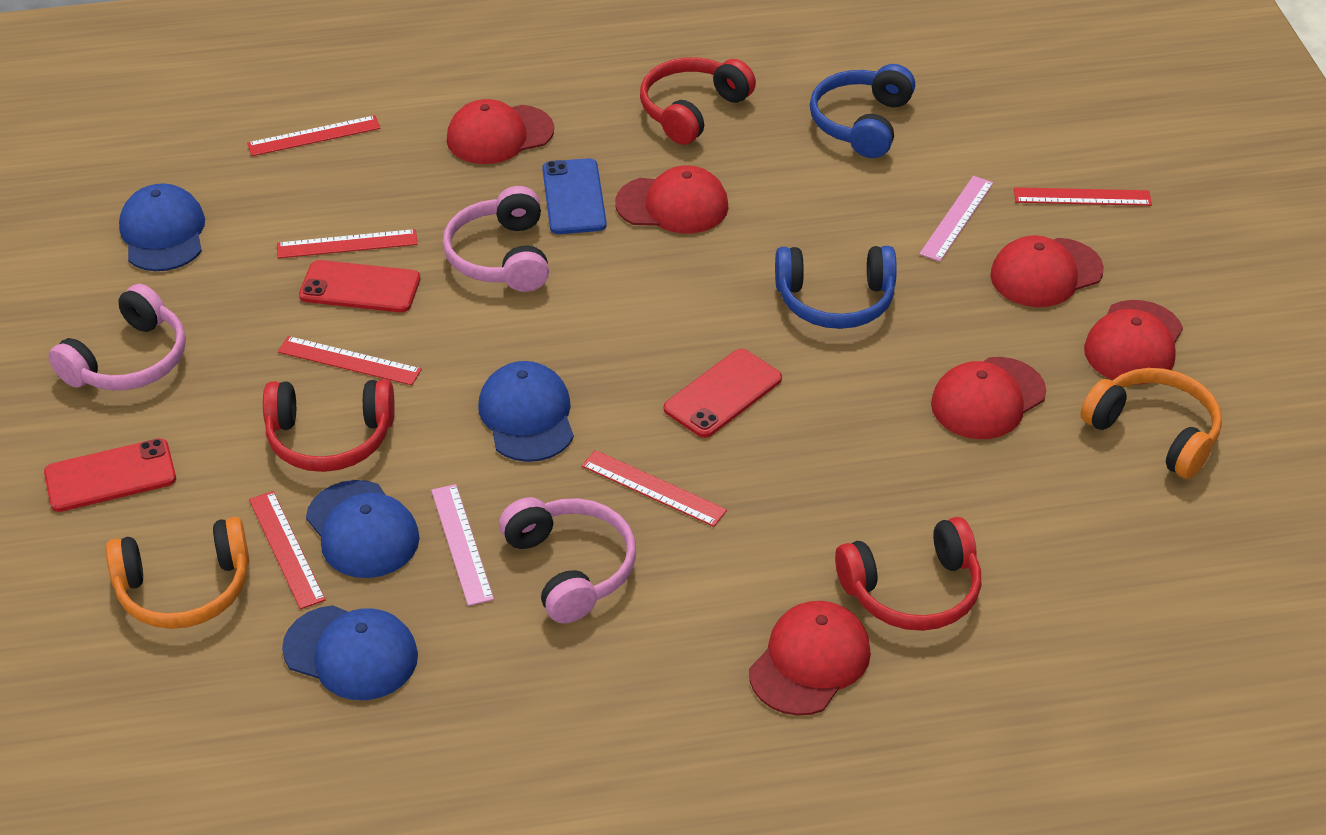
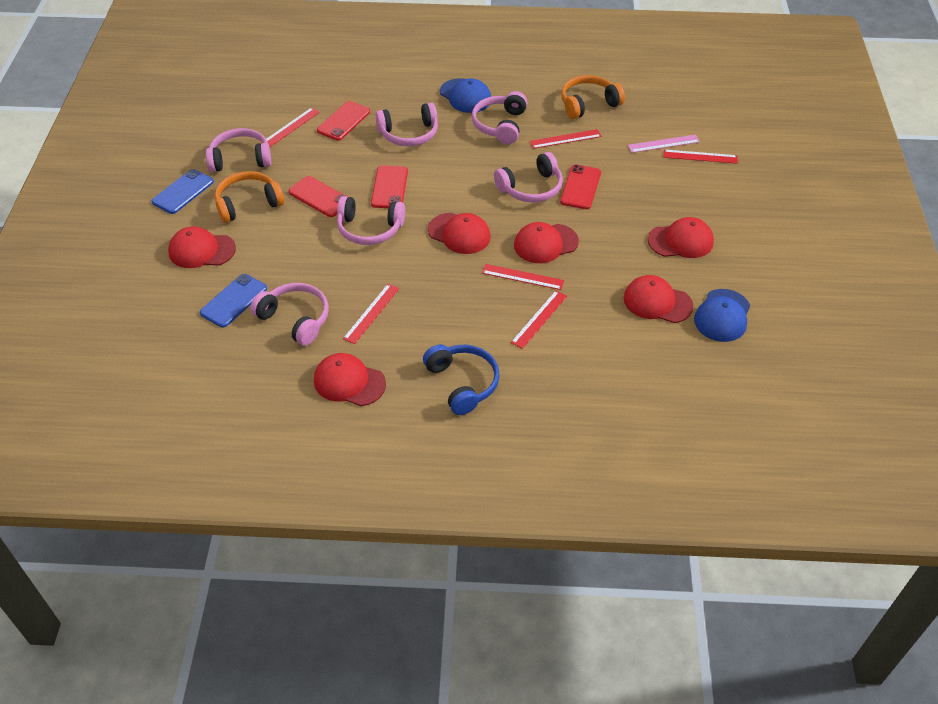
blue cap: 4 -> 2
blue headphones: 2 -> 1
blue phone: 1 -> 2
pink headphones: 3 -> 6
pink ruler: 2 -> 1
red headphones: 3 -> 0
red phone: 3 -> 4

